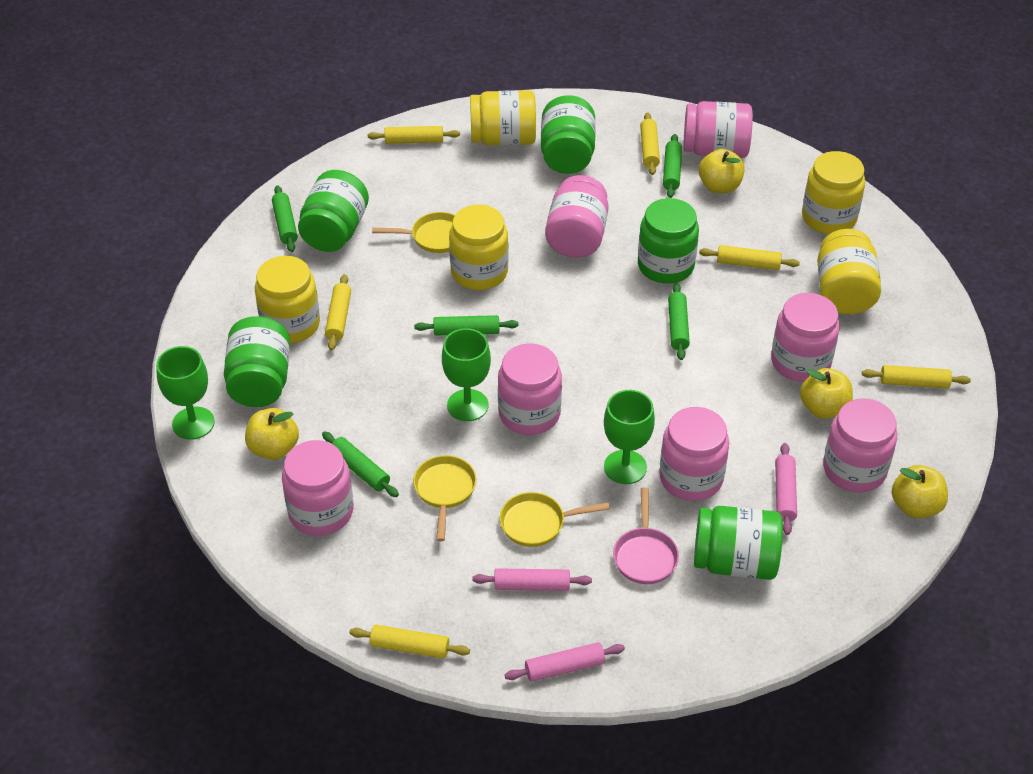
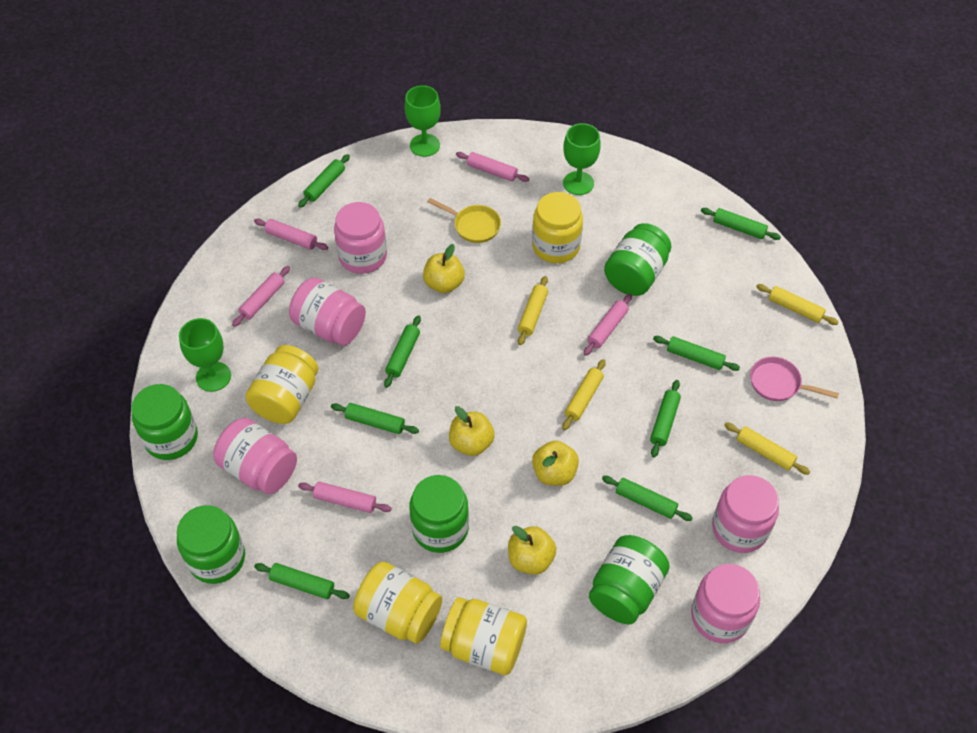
green rolling pin: 5 -> 8
pink jar: 7 -> 5
pink rolling pin: 3 -> 5
yellow jar: 5 -> 4
yellow pan: 3 -> 1
yellow rolling pin: 6 -> 4

